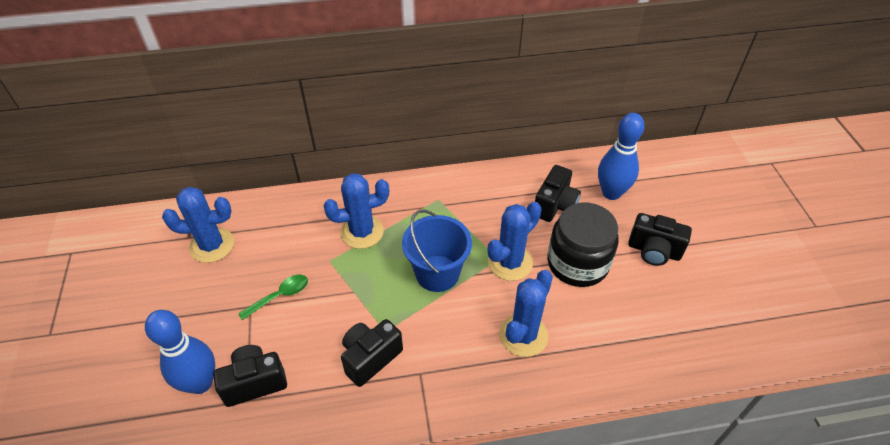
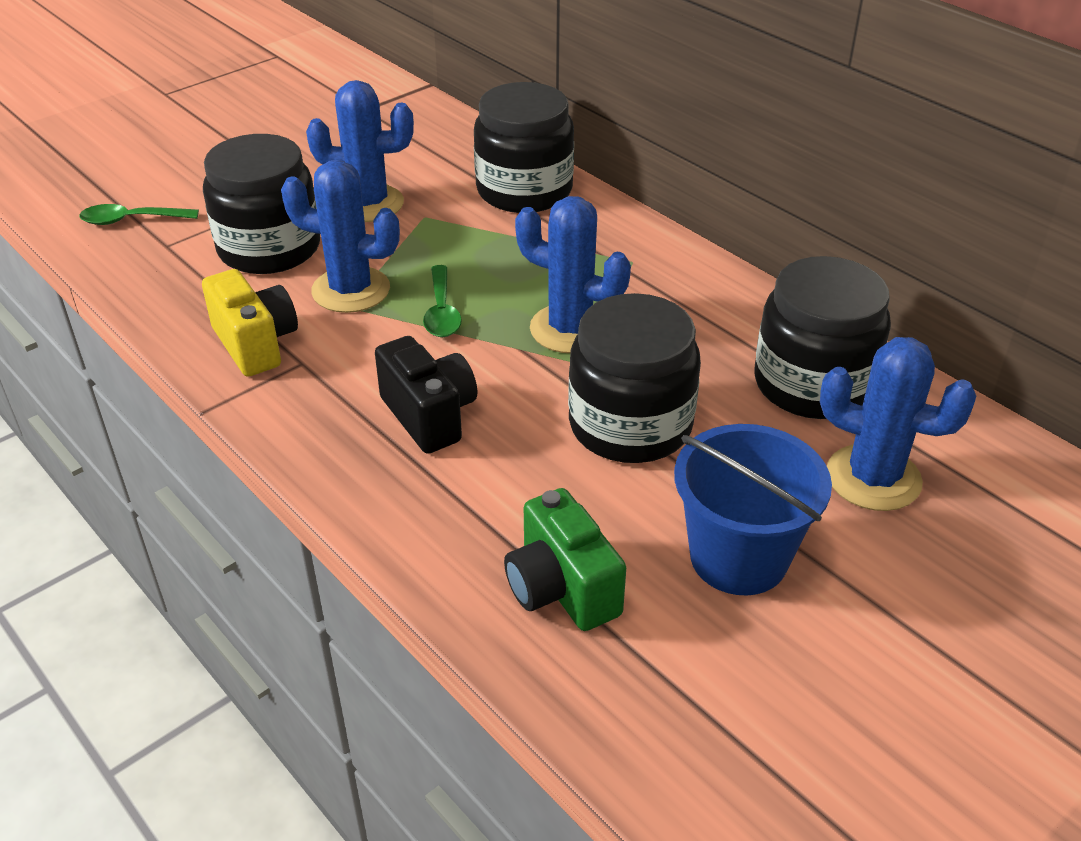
black camera: 4 -> 1
black jar: 1 -> 4
blue bowling pin: 2 -> 0
green camera: 0 -> 1
green spoon: 1 -> 2
yellow camera: 0 -> 1

